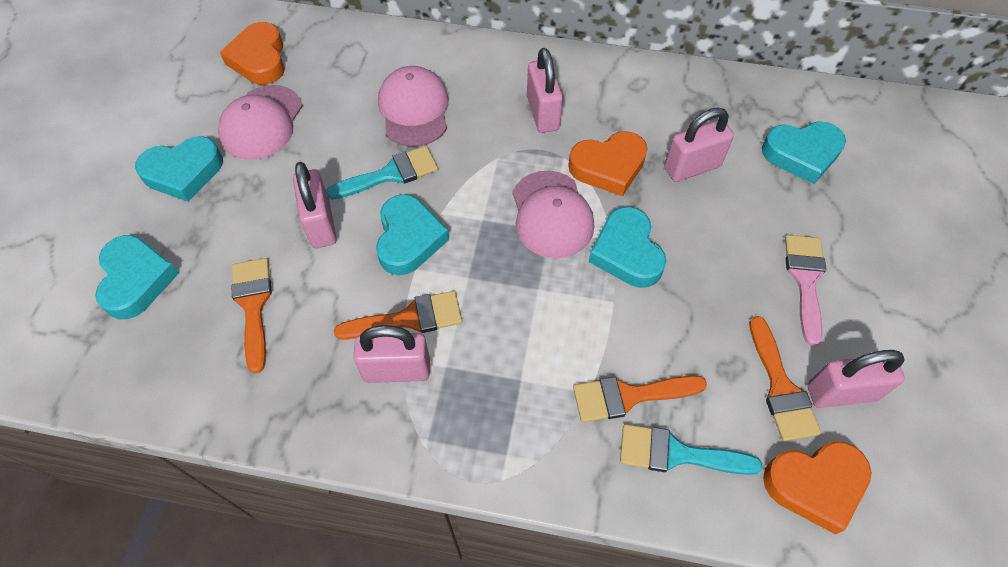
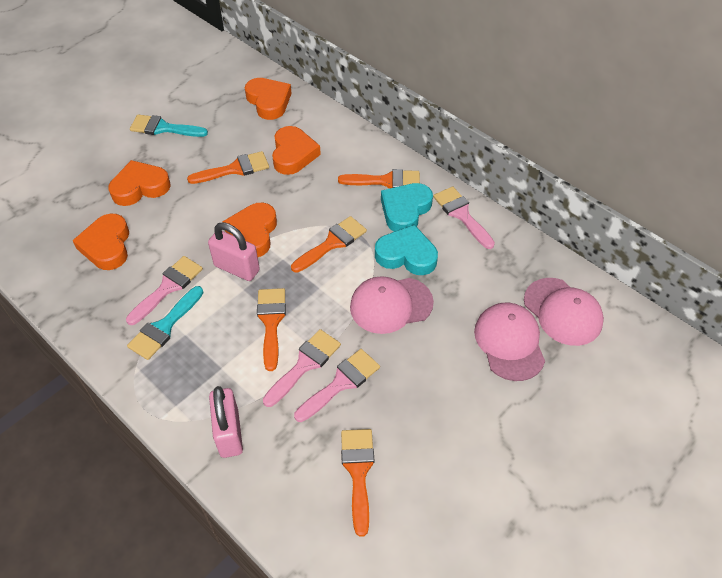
orange brush: 4 -> 5
orange heart: 3 -> 5
pink brush: 1 -> 4
pink padlock: 5 -> 2
turquoise heart: 5 -> 2

